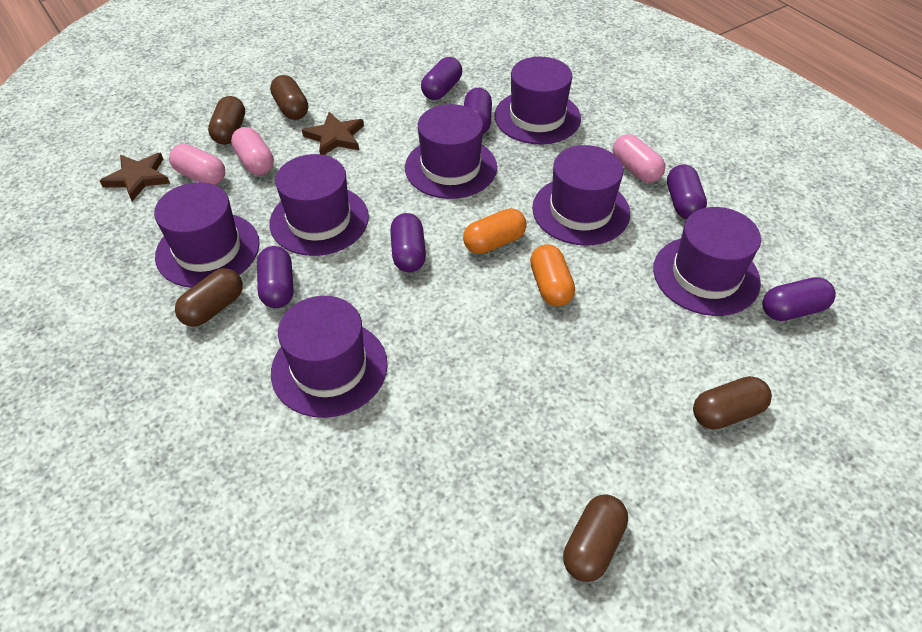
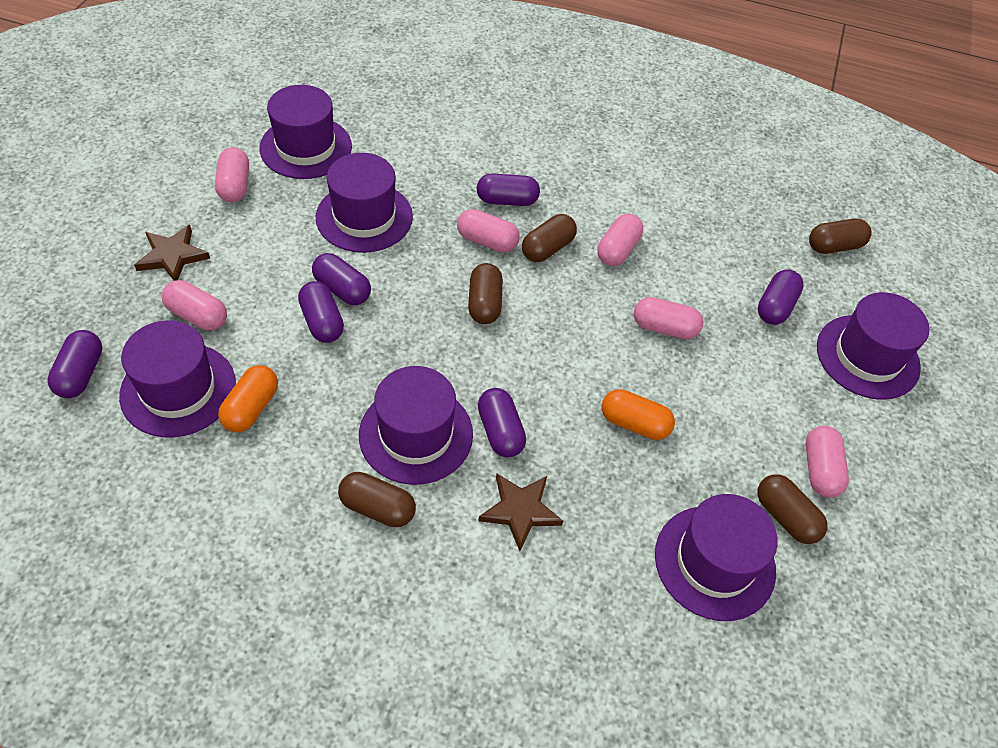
pink capsule: 3 -> 6
purple hat: 7 -> 6

